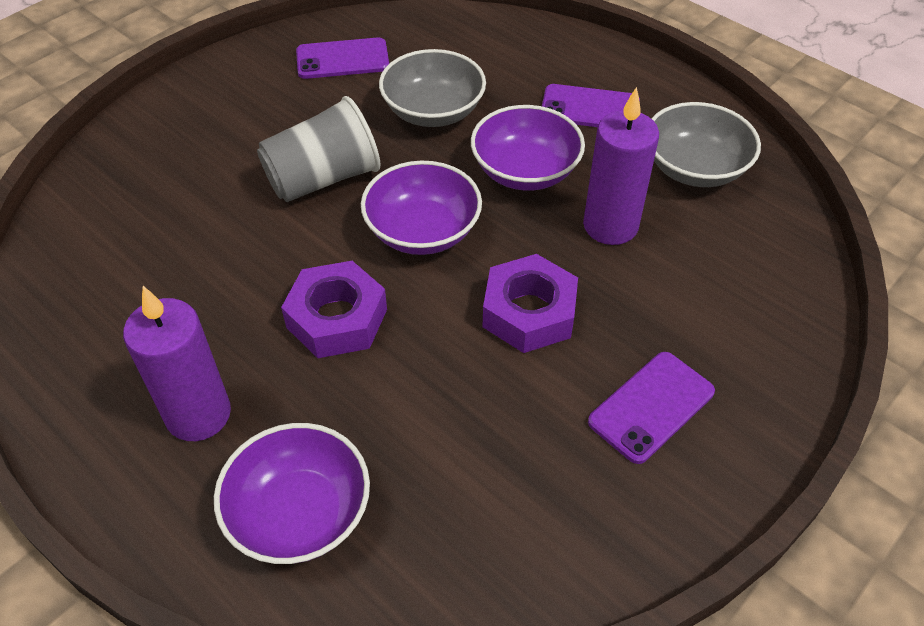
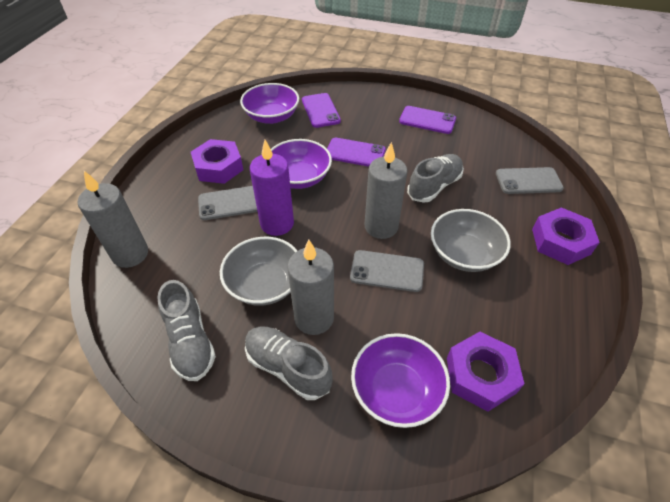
grey candle: 0 -> 3
grey cup: 1 -> 0
grey phone: 0 -> 3
grey shoe: 0 -> 3
purple candle: 2 -> 1
purple nut: 2 -> 3

